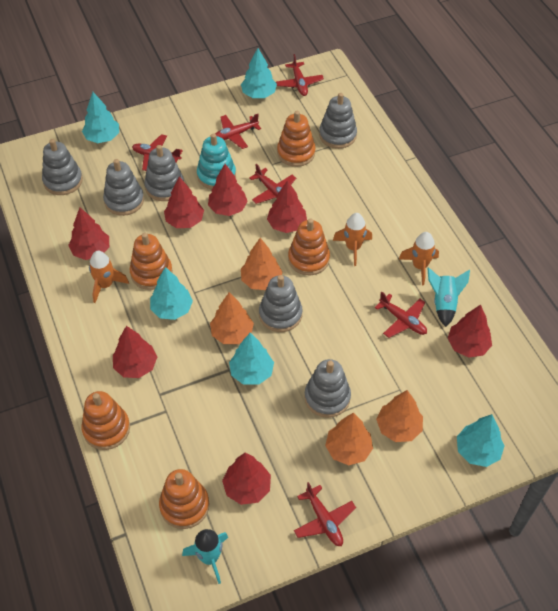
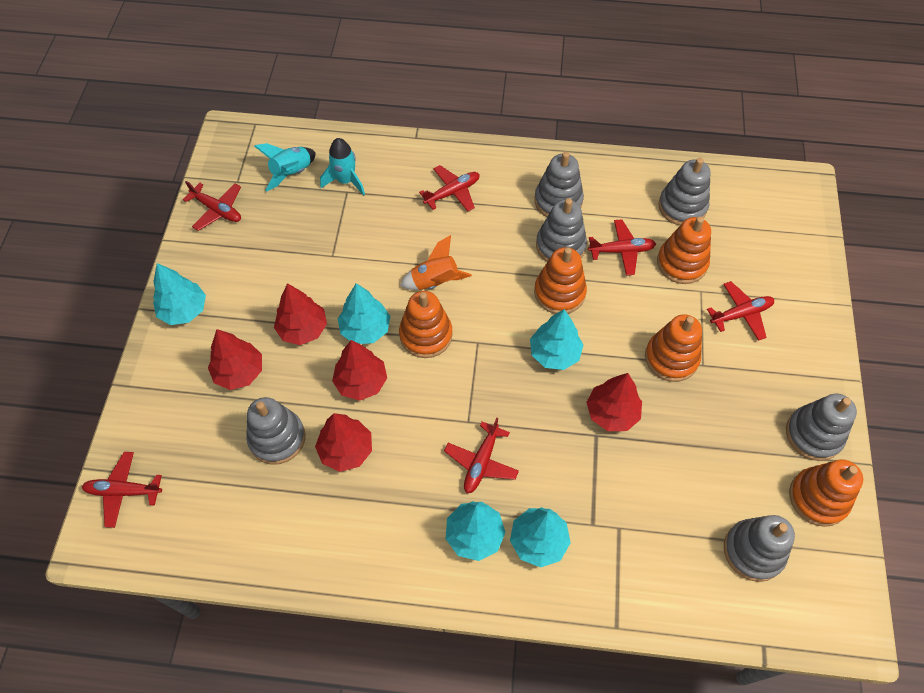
orange rocket: 3 -> 1
orange tree: 4 -> 0
red tree: 7 -> 5
turquoise stacking toy: 1 -> 0

